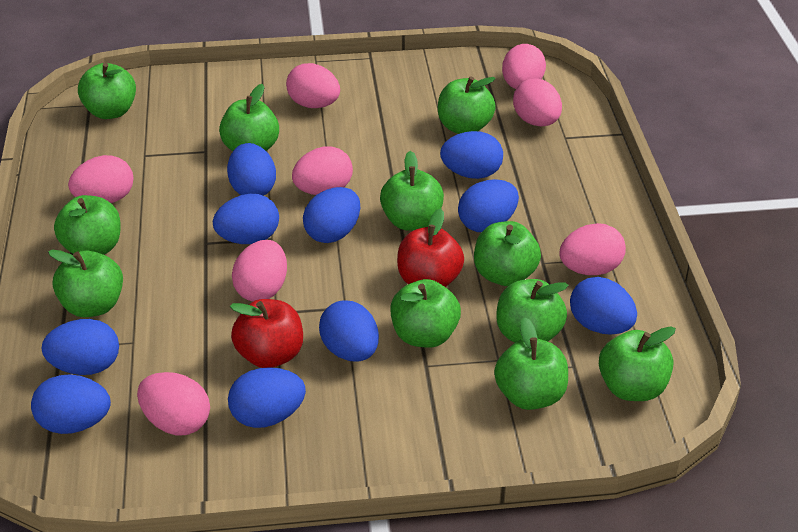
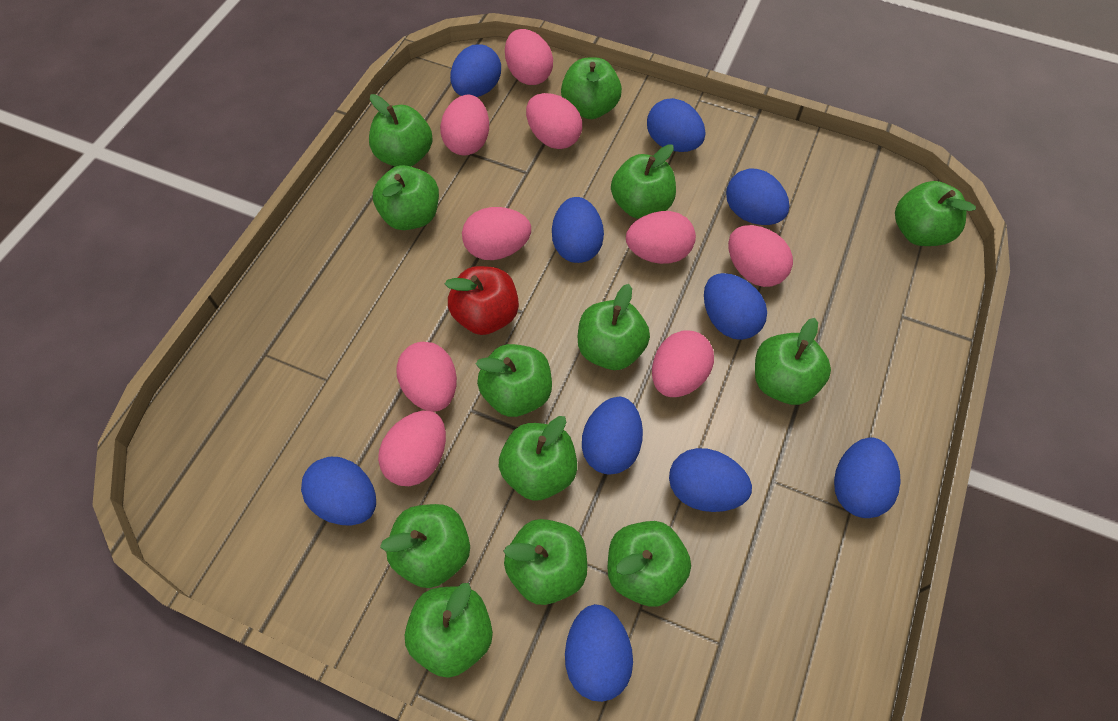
green apple: 11 -> 13
pink egg: 8 -> 9
red apple: 2 -> 1

